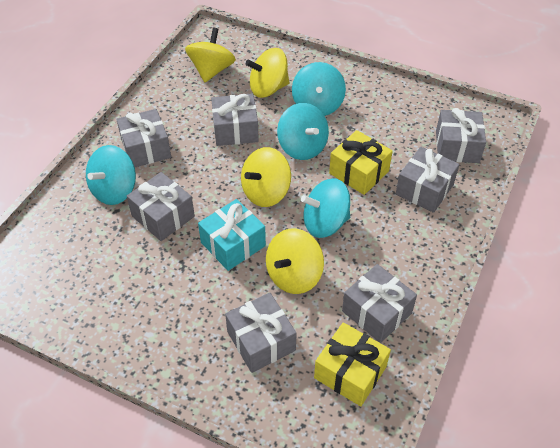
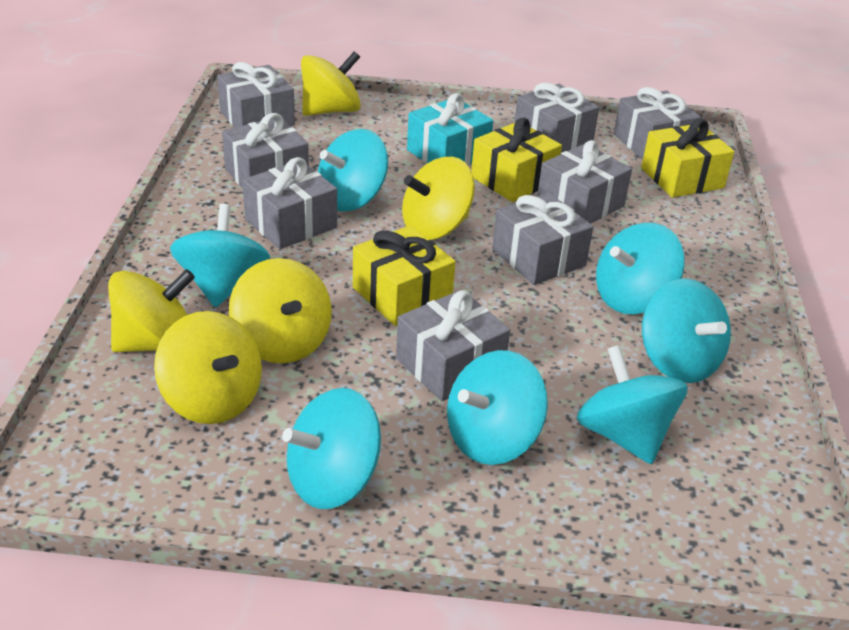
grey gift: 7 -> 8
turquoise spinning top: 4 -> 7
yellow gift: 2 -> 3
yellow spinning top: 4 -> 5

